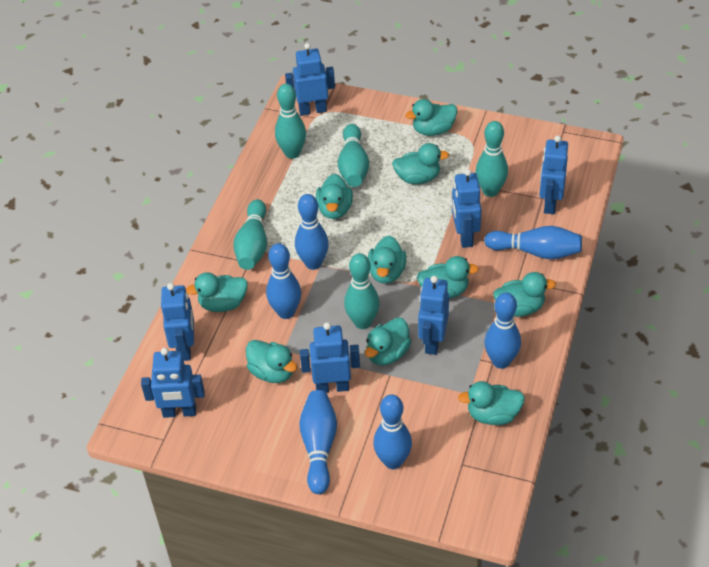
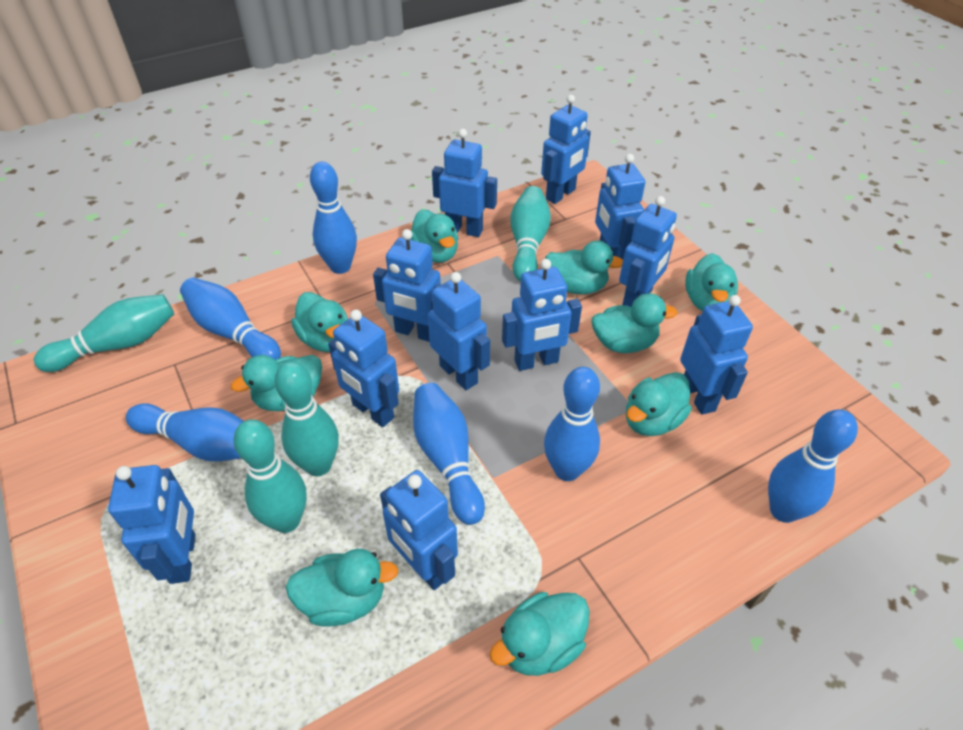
blue robot: 7 -> 11
turquoise bowling pin: 5 -> 4
turquoise duck: 10 -> 9

